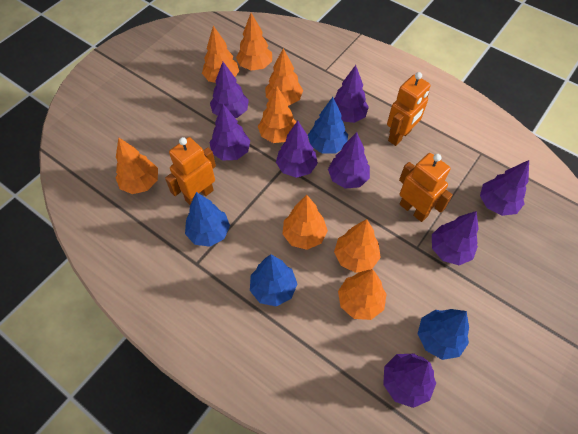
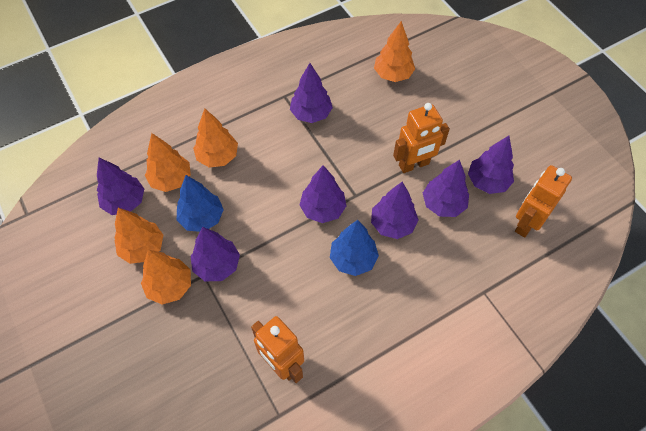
blue tree: 4 -> 2
orange tree: 8 -> 5
purple tree: 8 -> 7

